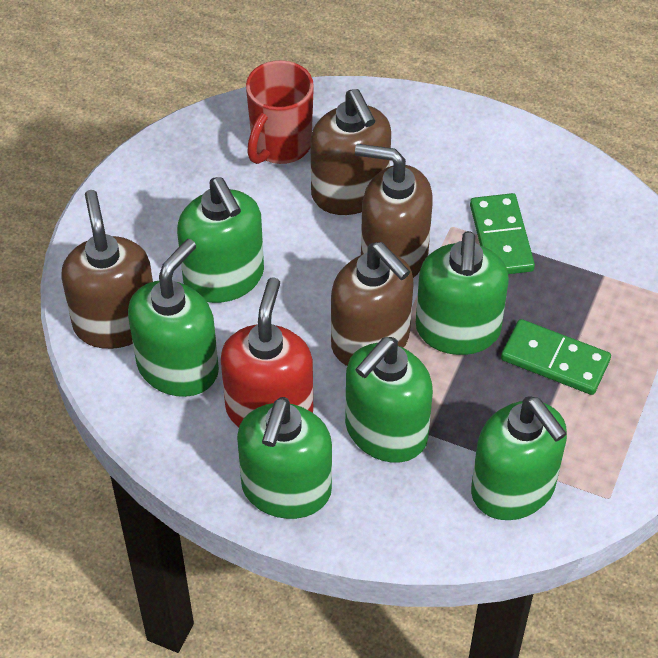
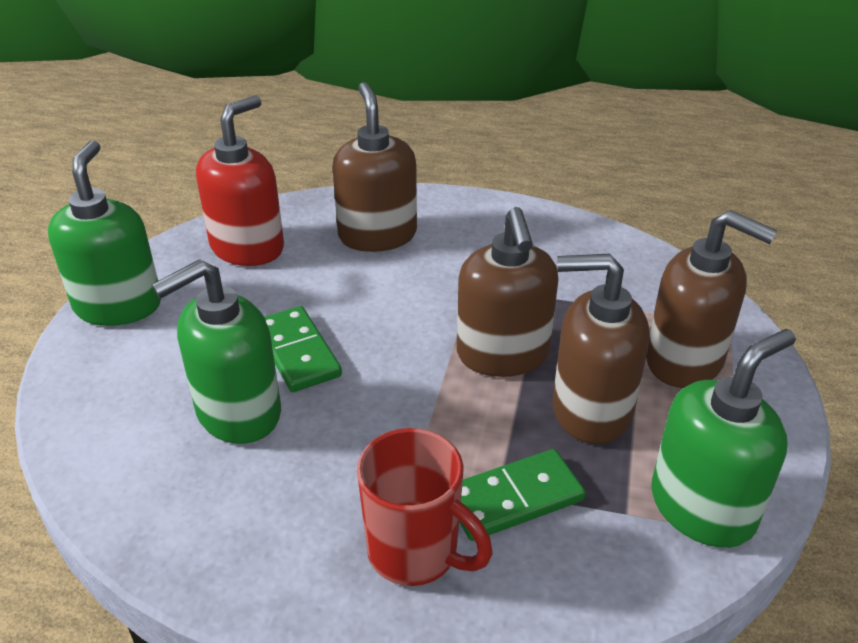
green soap dispenser: 6 -> 3

